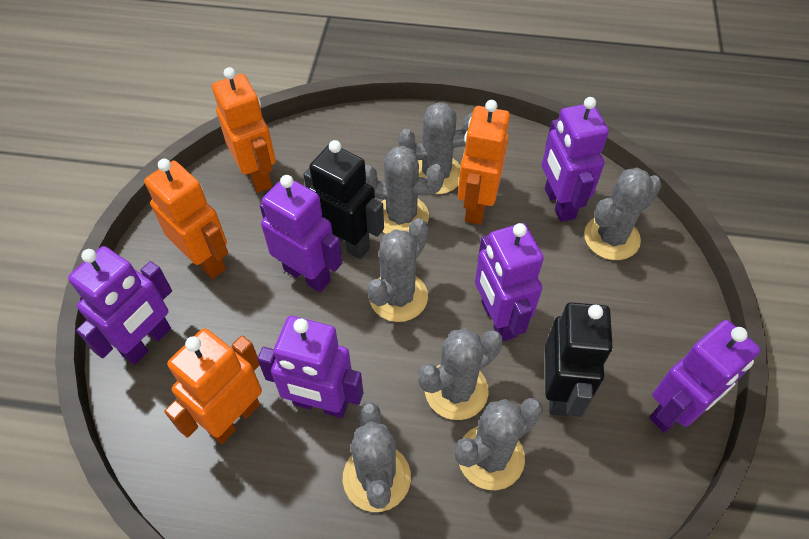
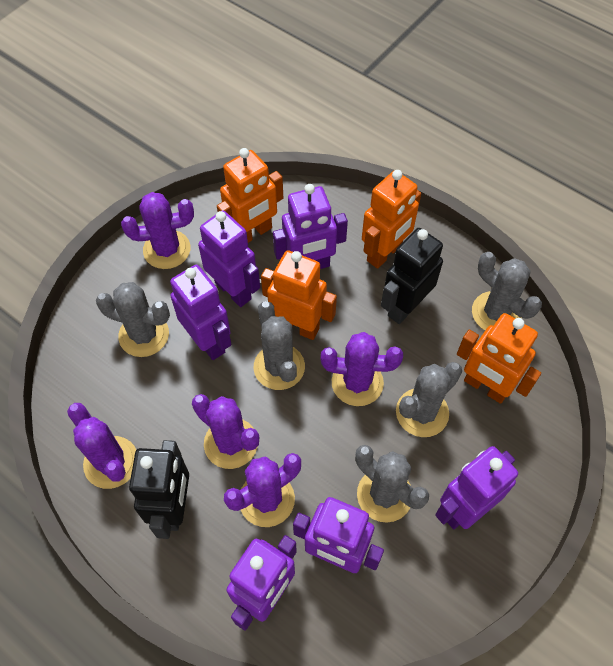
grey cactus: 7 -> 5
purple cactus: 0 -> 5

